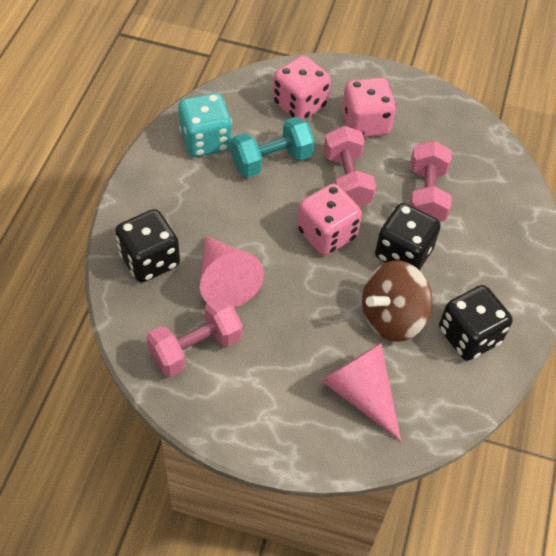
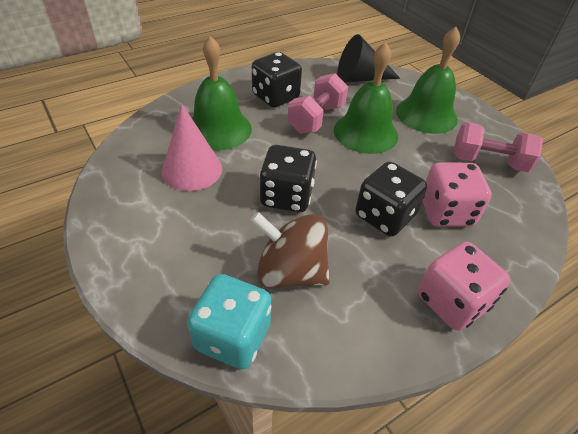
black cone: 0 -> 1
green bell: 0 -> 3
pink cone: 2 -> 1
pink dice: 3 -> 2
pink dumbbell: 3 -> 2
turquoise dumbbell: 1 -> 0

